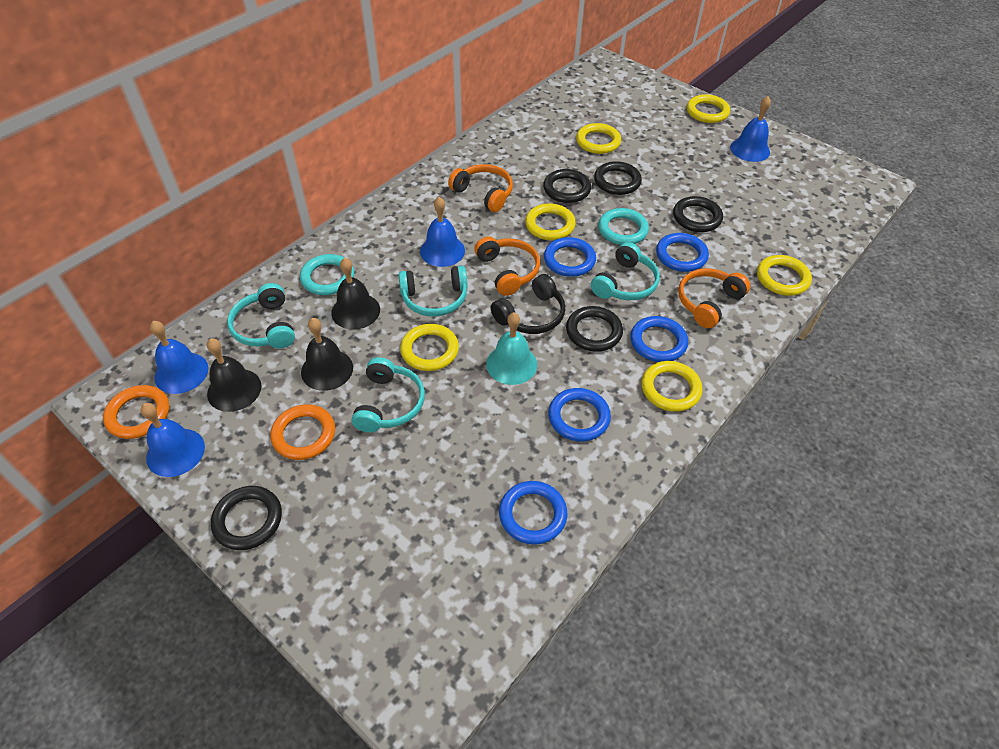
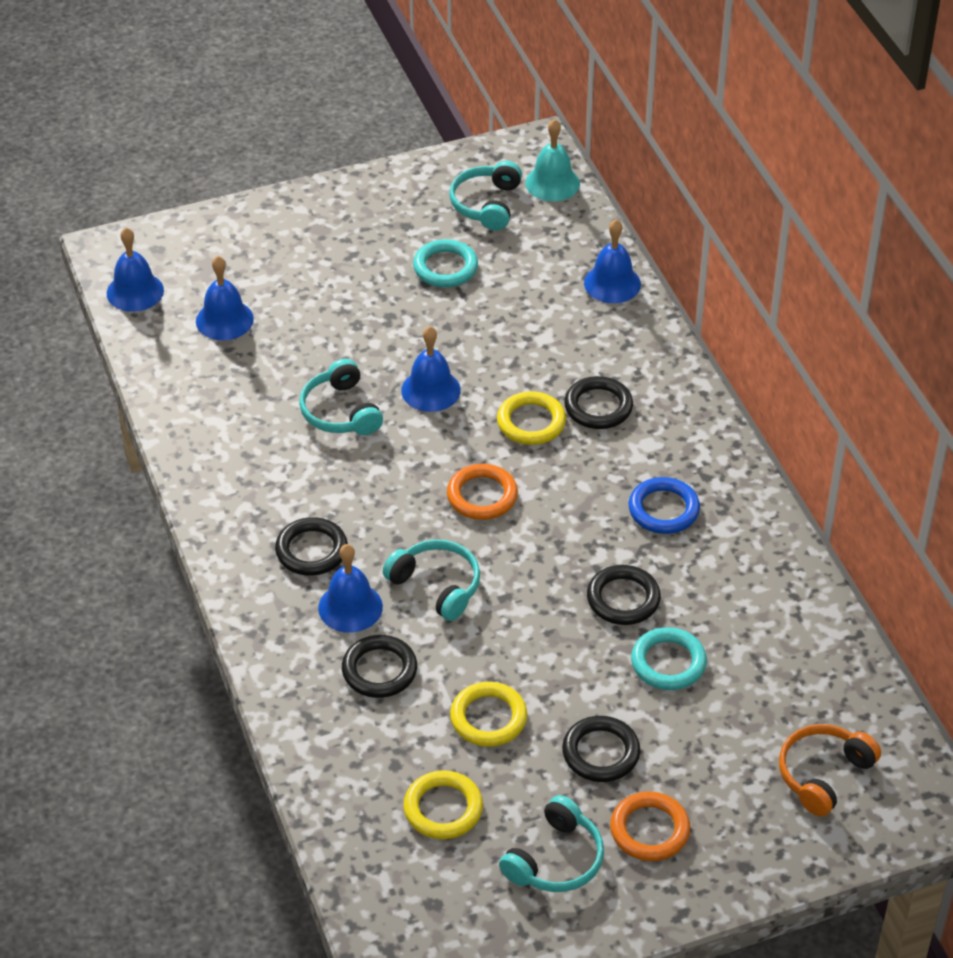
black bell: 3 -> 0
black headphones: 1 -> 0
blue bell: 4 -> 5
blue ring: 5 -> 1
orange headphones: 3 -> 1
yellow ring: 6 -> 3

